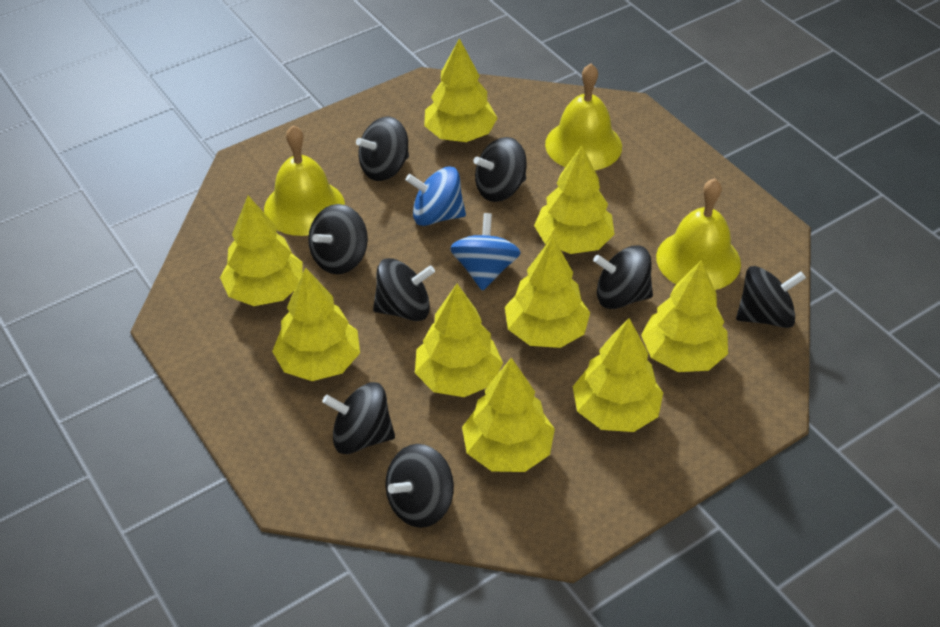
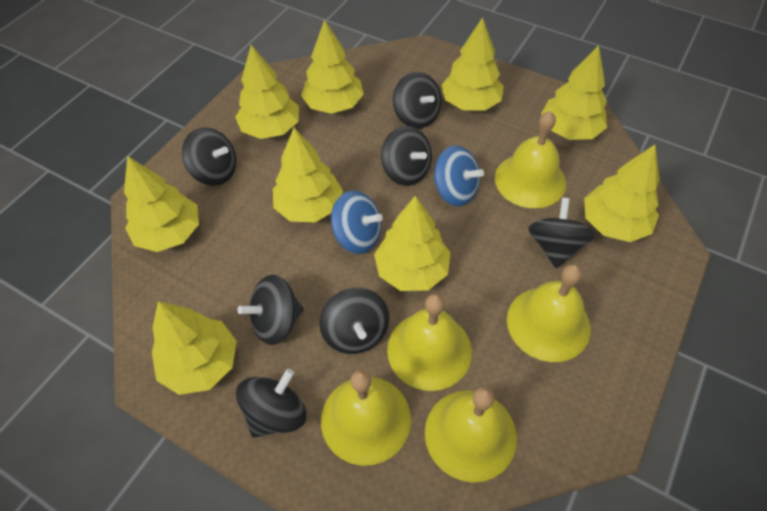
black spinning top: 8 -> 7
yellow bell: 3 -> 5

